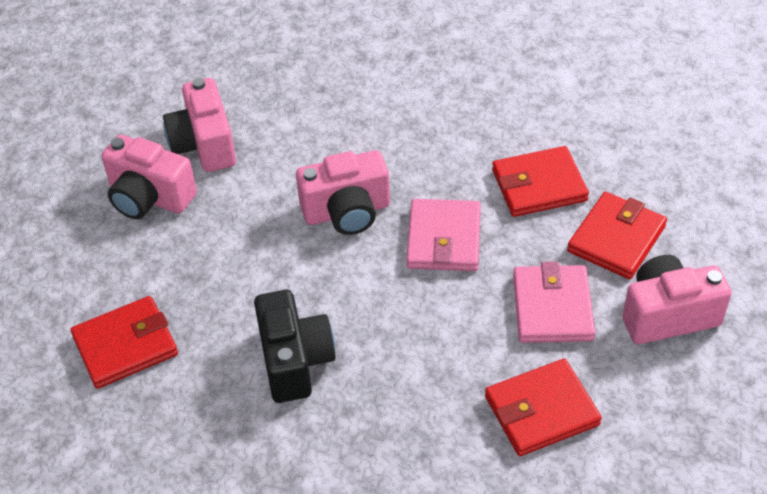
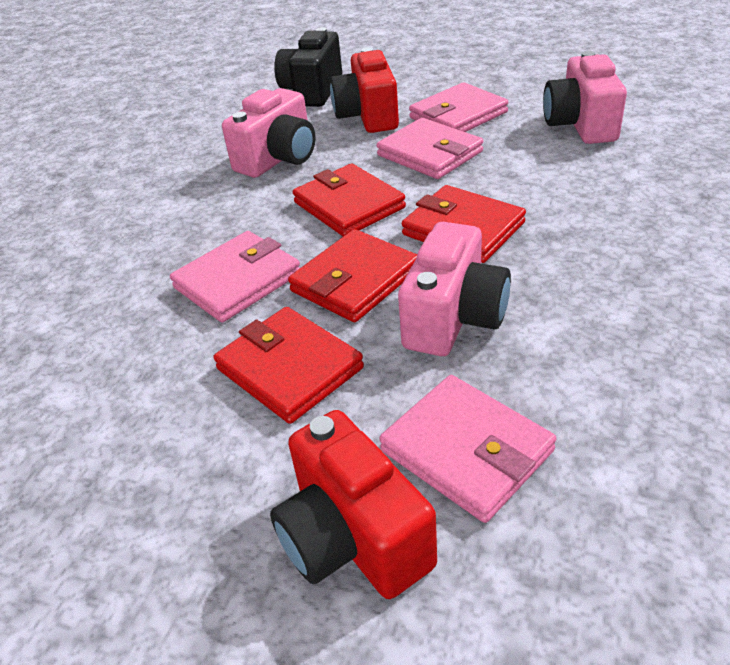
pink camera: 4 -> 3
pink wallet: 2 -> 4
red camera: 0 -> 2

